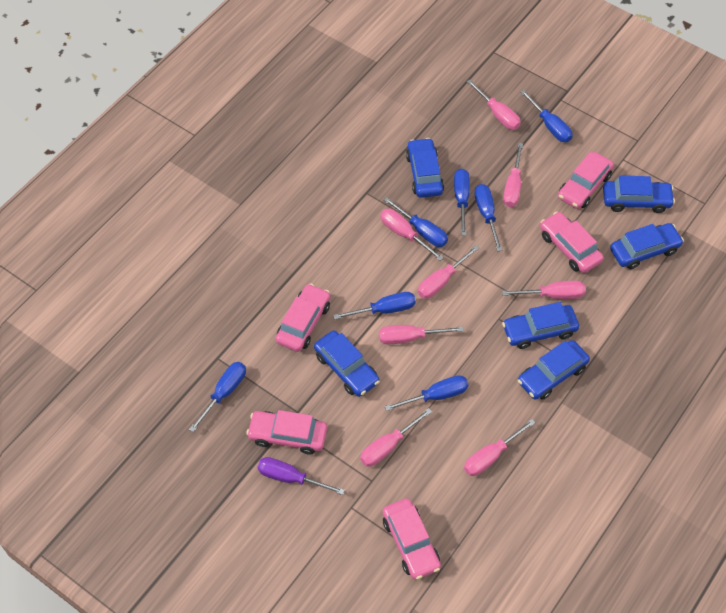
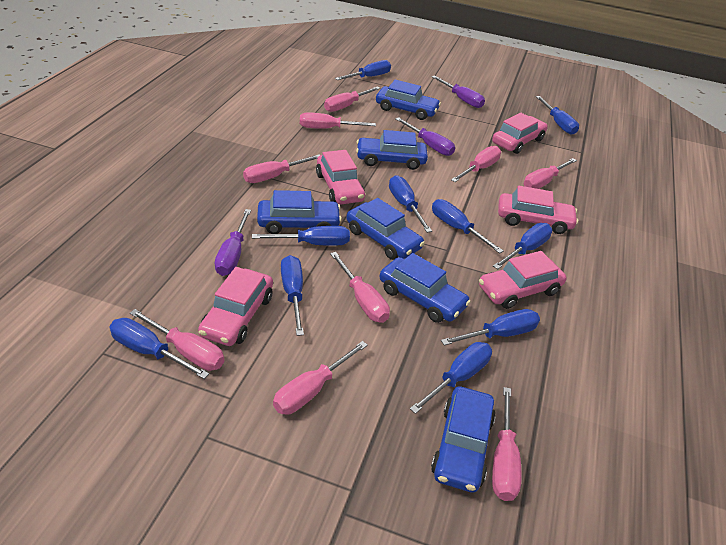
blue screwdriver: 7 -> 10
pink screwdriver: 8 -> 9
purple screwdriver: 1 -> 3

